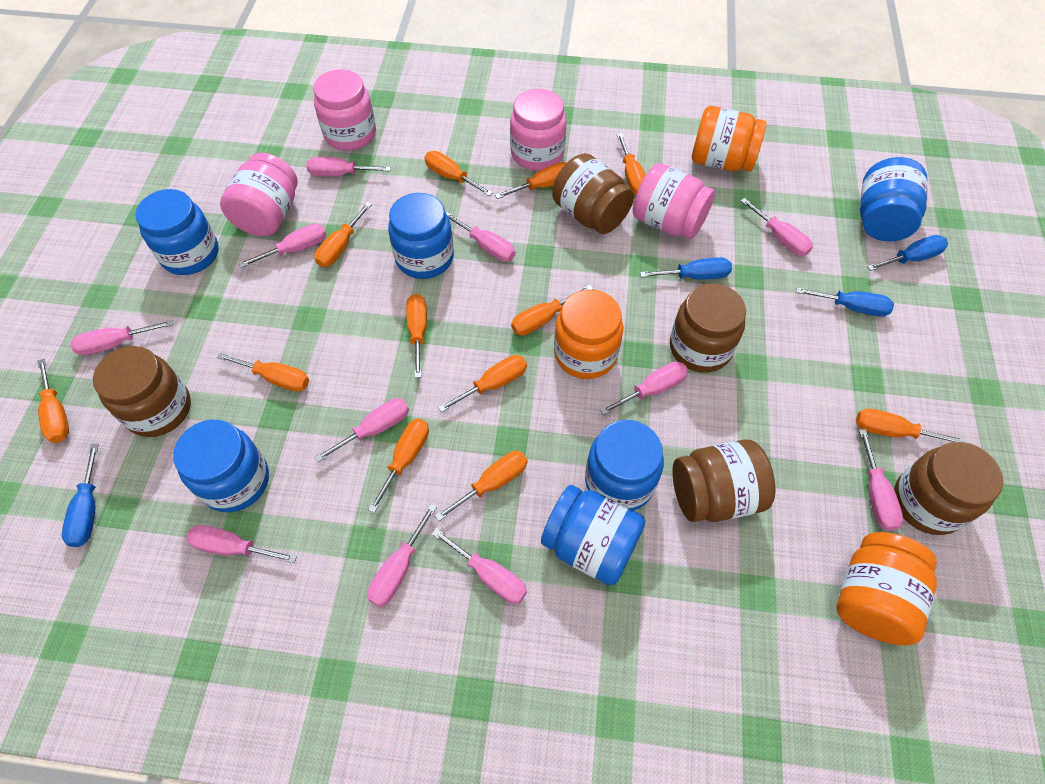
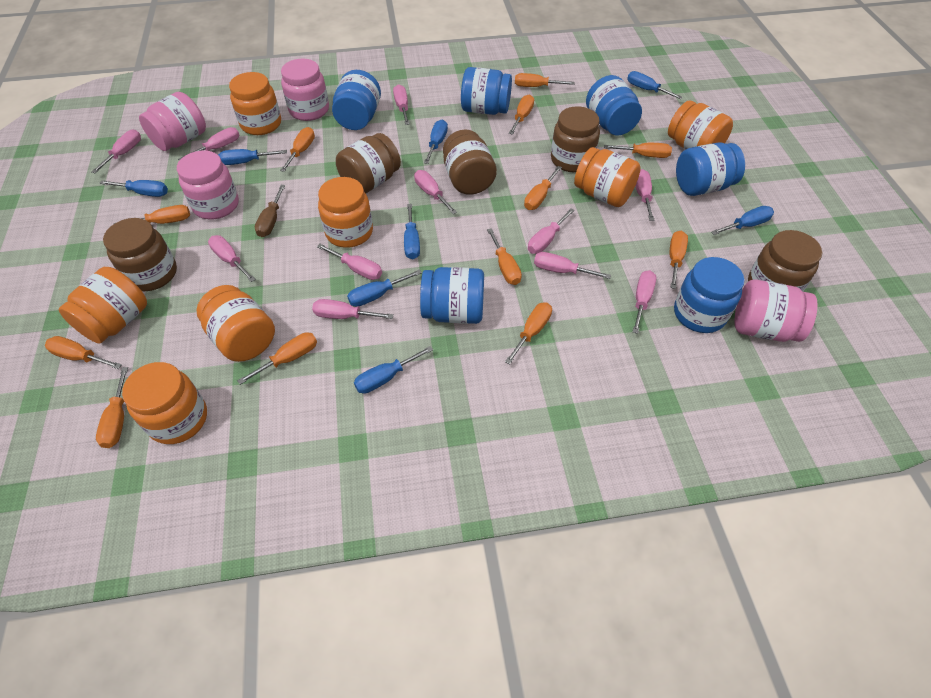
blue screwdriver: 4 -> 8
brown screwdriver: 0 -> 1
orange jar: 3 -> 7

